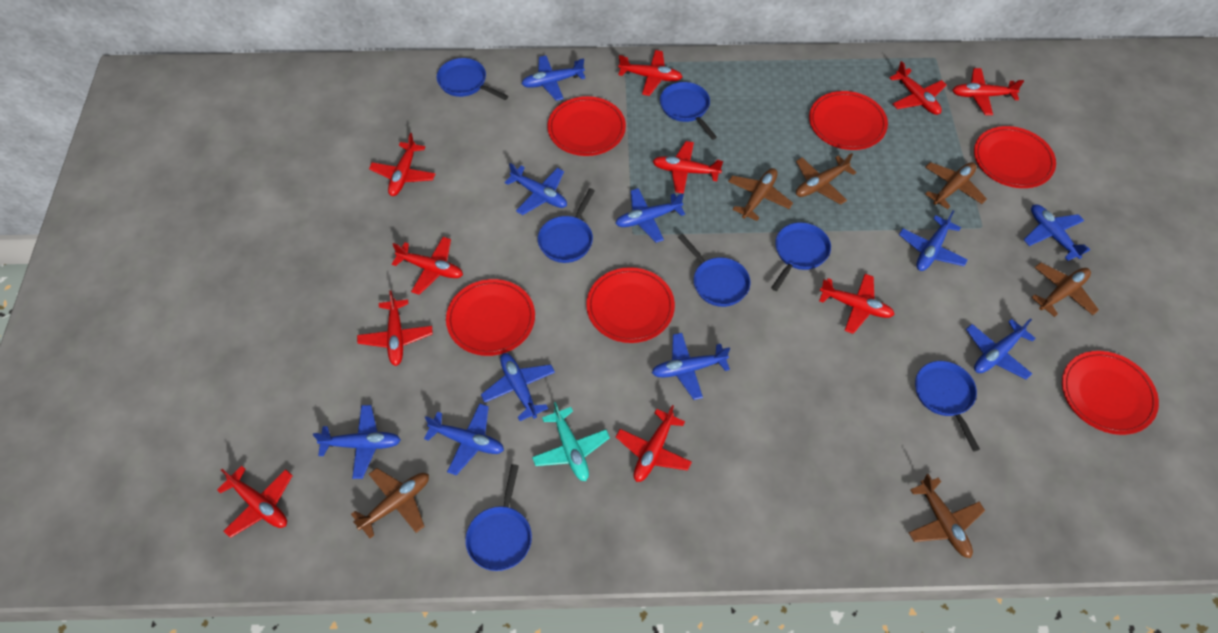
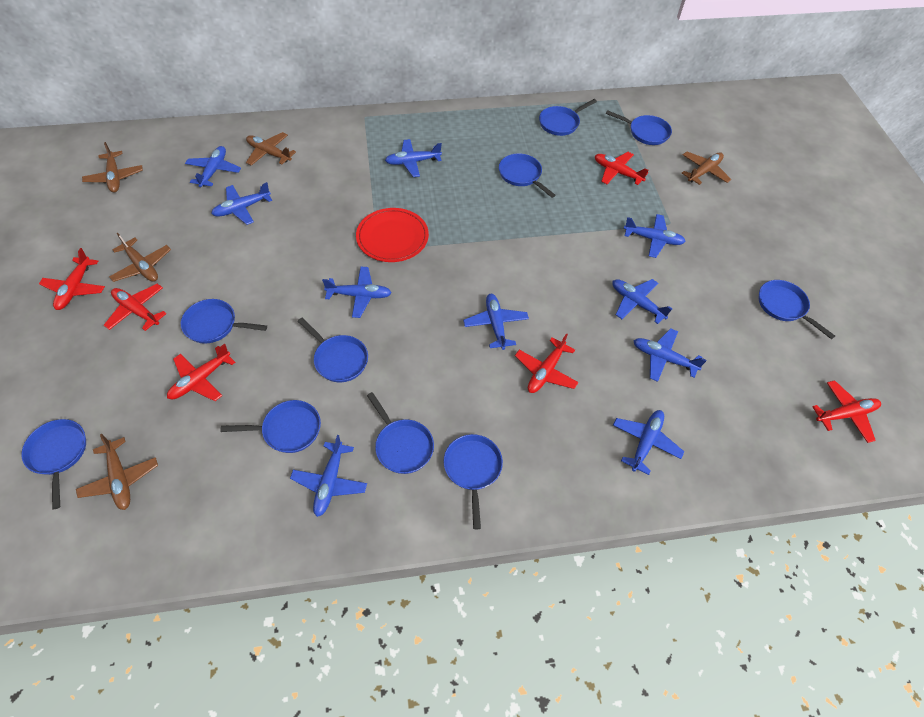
blue pan: 7 -> 10
brown plane: 6 -> 5
red plane: 10 -> 6
red plate: 6 -> 1
turquoise plane: 1 -> 0

